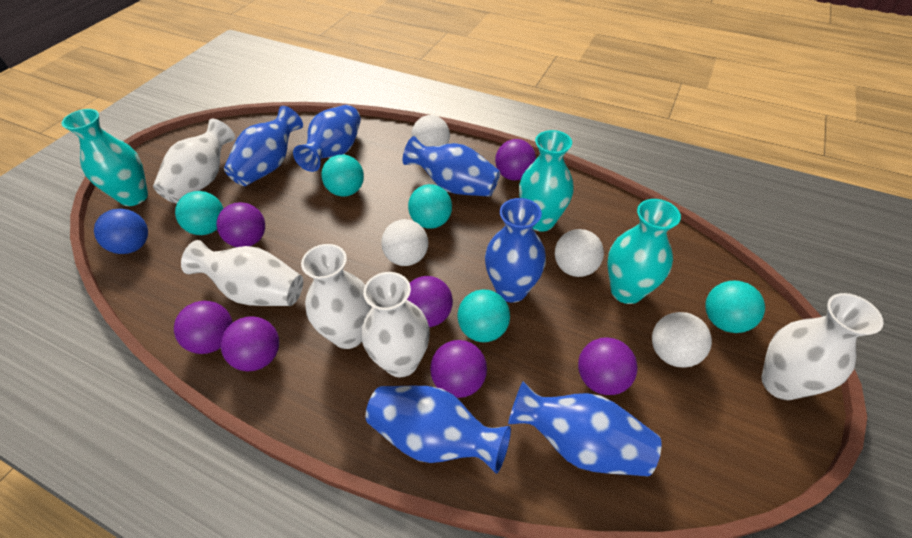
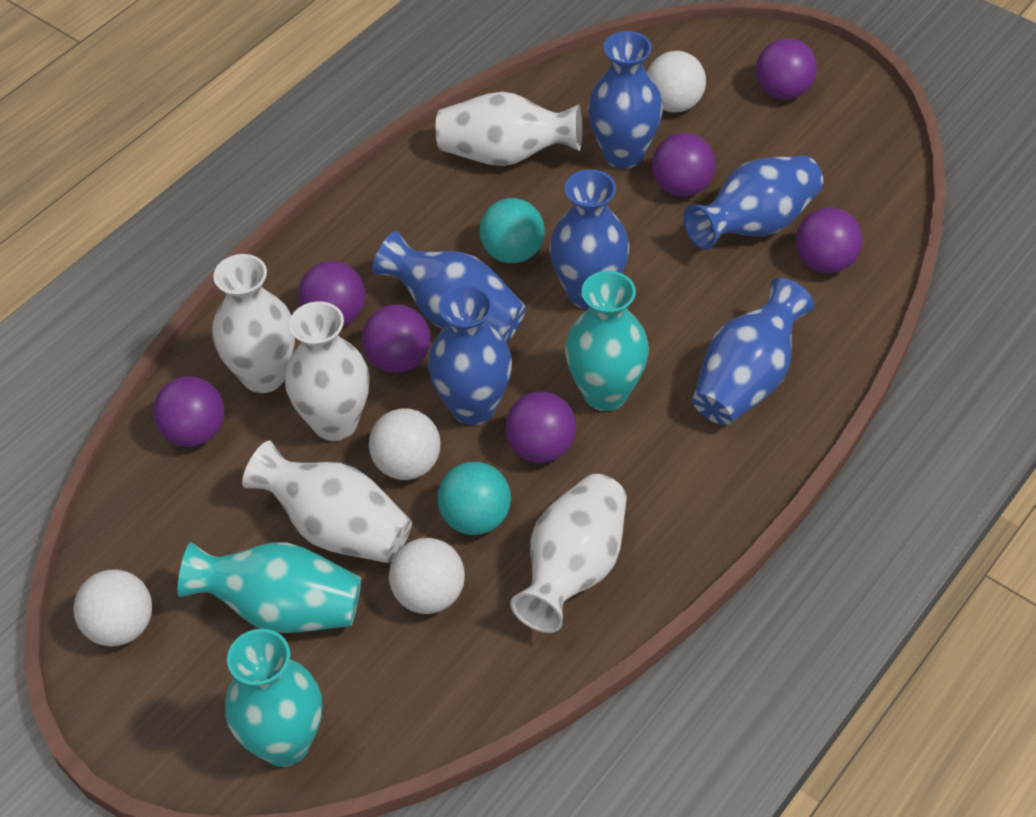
blue ball: 1 -> 0
turquoise ball: 5 -> 2

